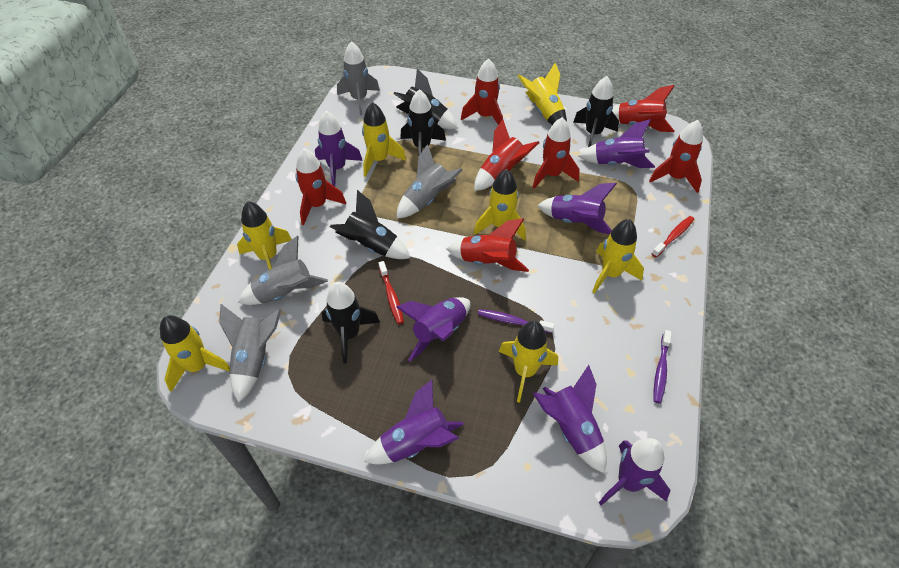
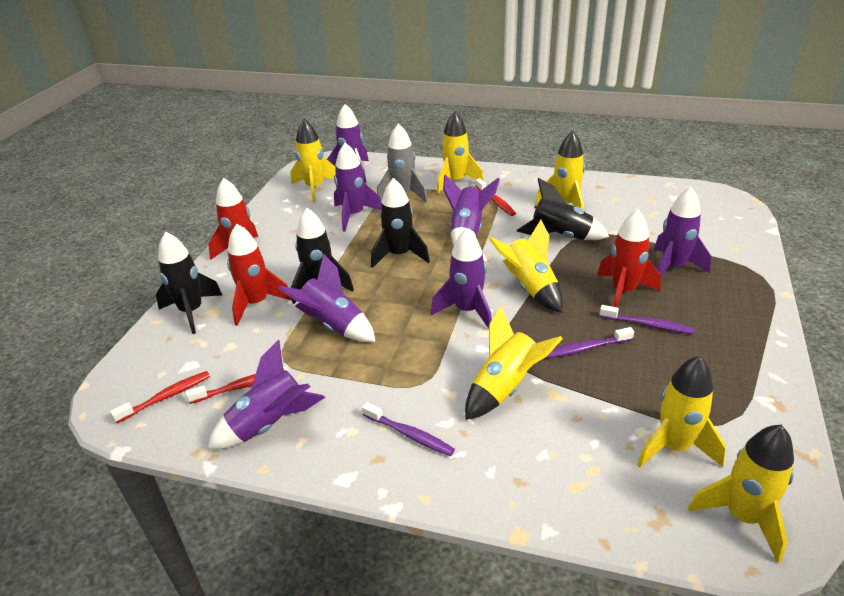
black rocket: 5 -> 4
grey rocket: 4 -> 1
purple toothbrush: 2 -> 3
red rocket: 7 -> 3
red toothbrush: 2 -> 3

